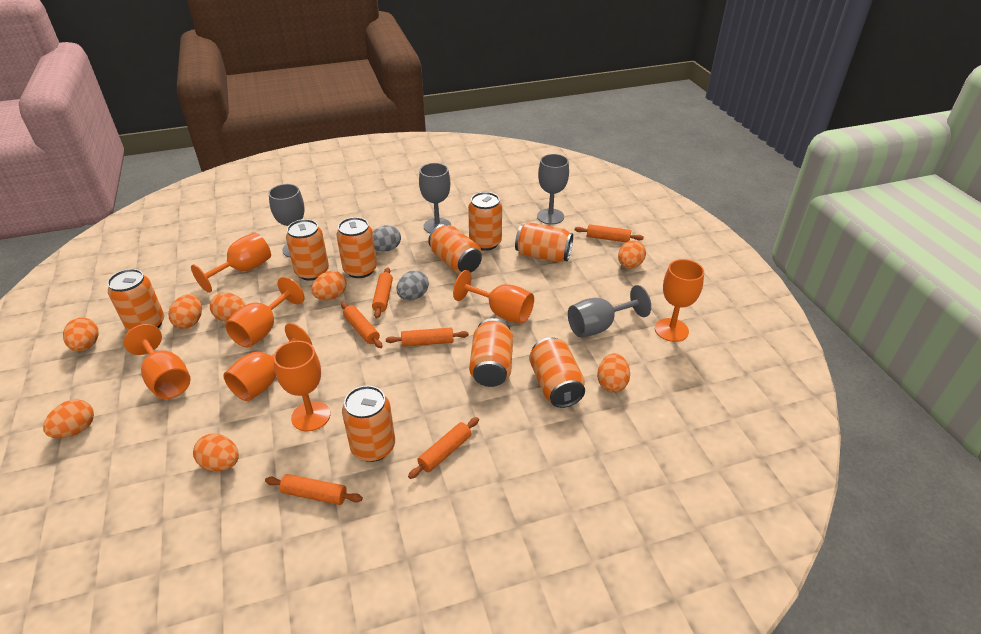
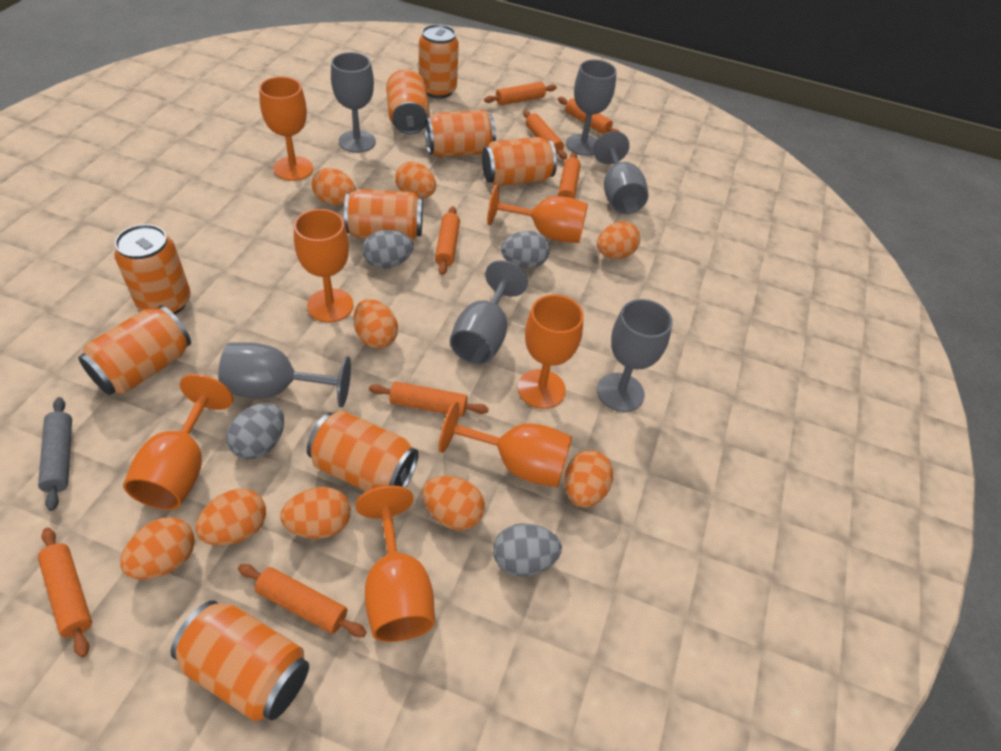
grey egg: 2 -> 4
grey goblet: 4 -> 6
grey rolling pin: 0 -> 1
orange egg: 8 -> 9
orange rolling pin: 6 -> 8

